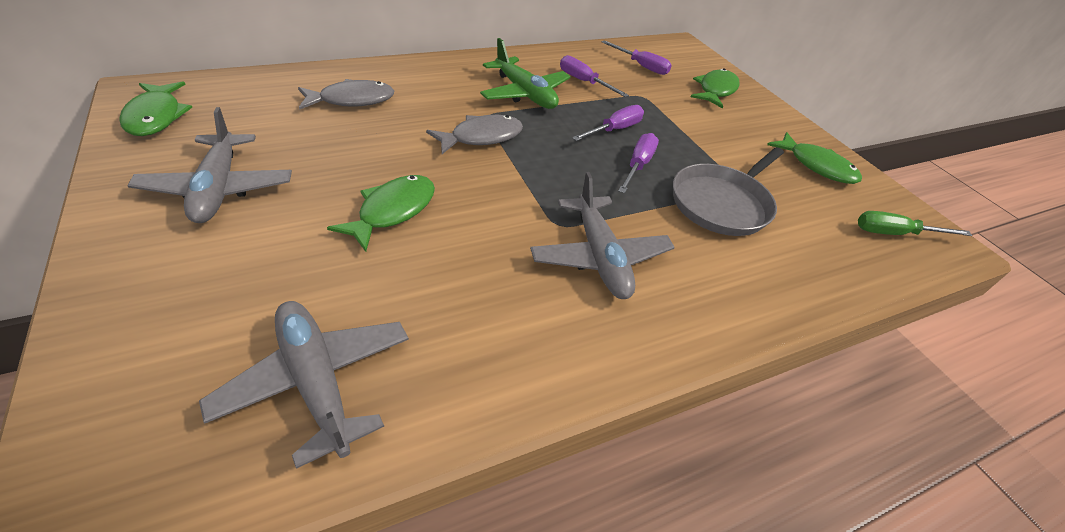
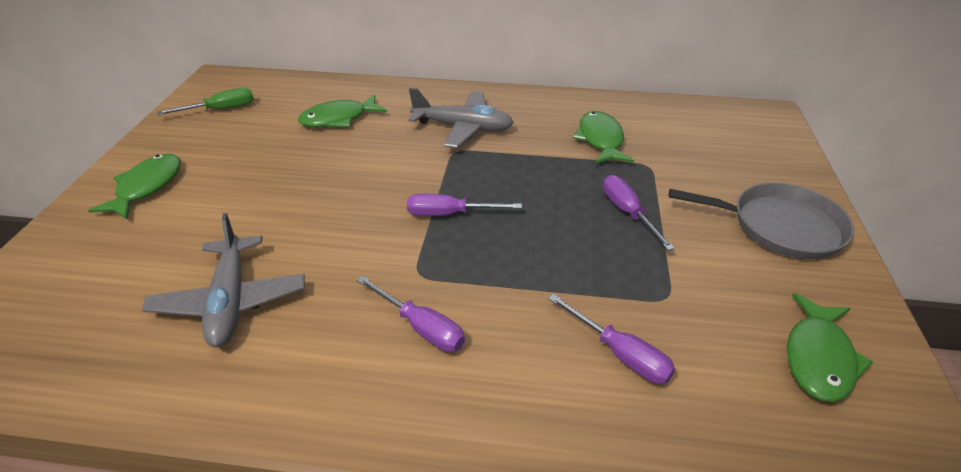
green plane: 1 -> 0
grey fish: 2 -> 0
grey plane: 3 -> 2

